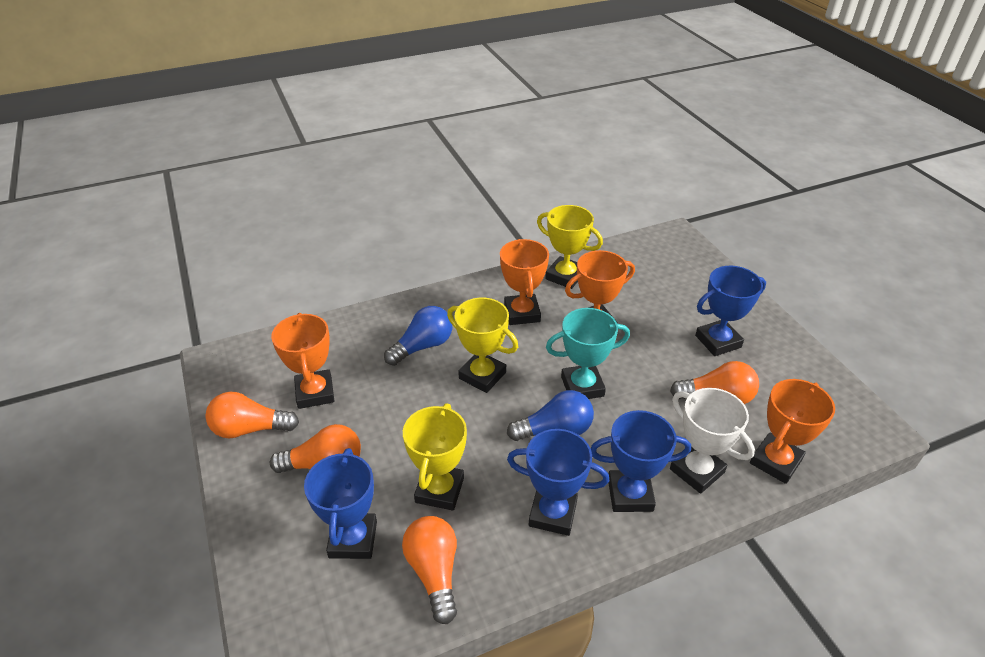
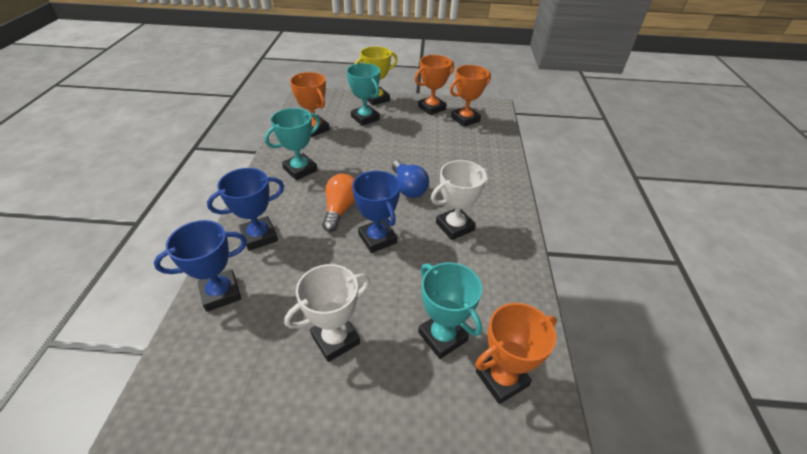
blue light bulb: 2 -> 1
blue trophy: 4 -> 3
orange light bulb: 4 -> 1
turquoise trophy: 1 -> 3
white trophy: 1 -> 2
yellow trophy: 3 -> 1

